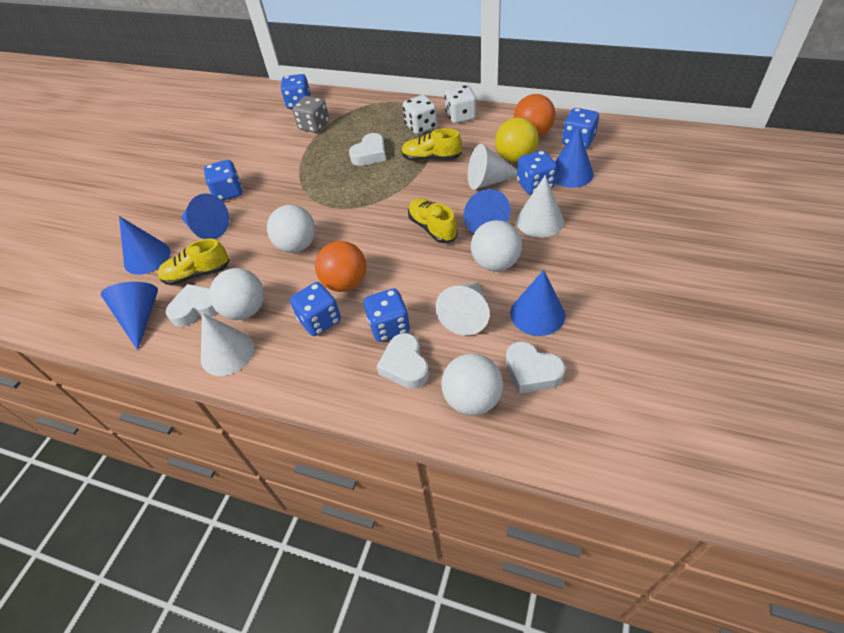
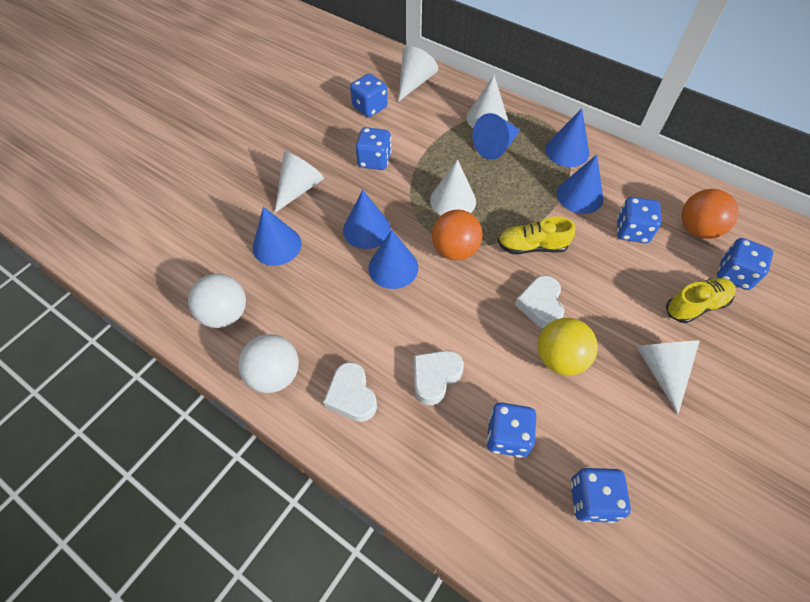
grey dice: 1 -> 0
white ball: 4 -> 2
white cone: 4 -> 5
white dice: 2 -> 0
white heart: 4 -> 3
yellow shoe: 3 -> 2

